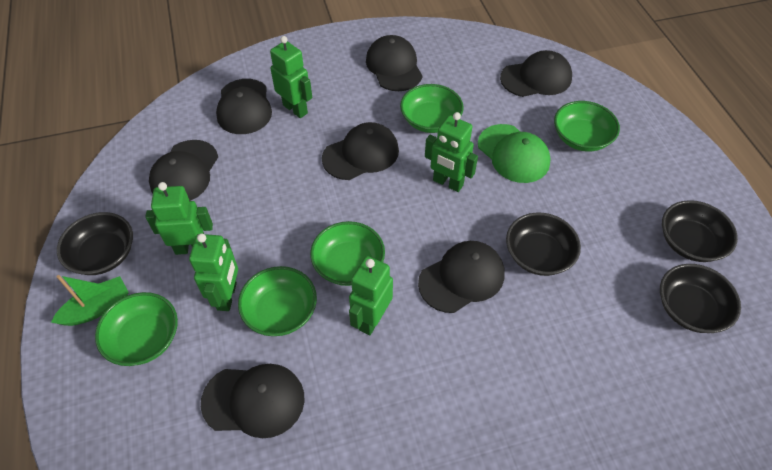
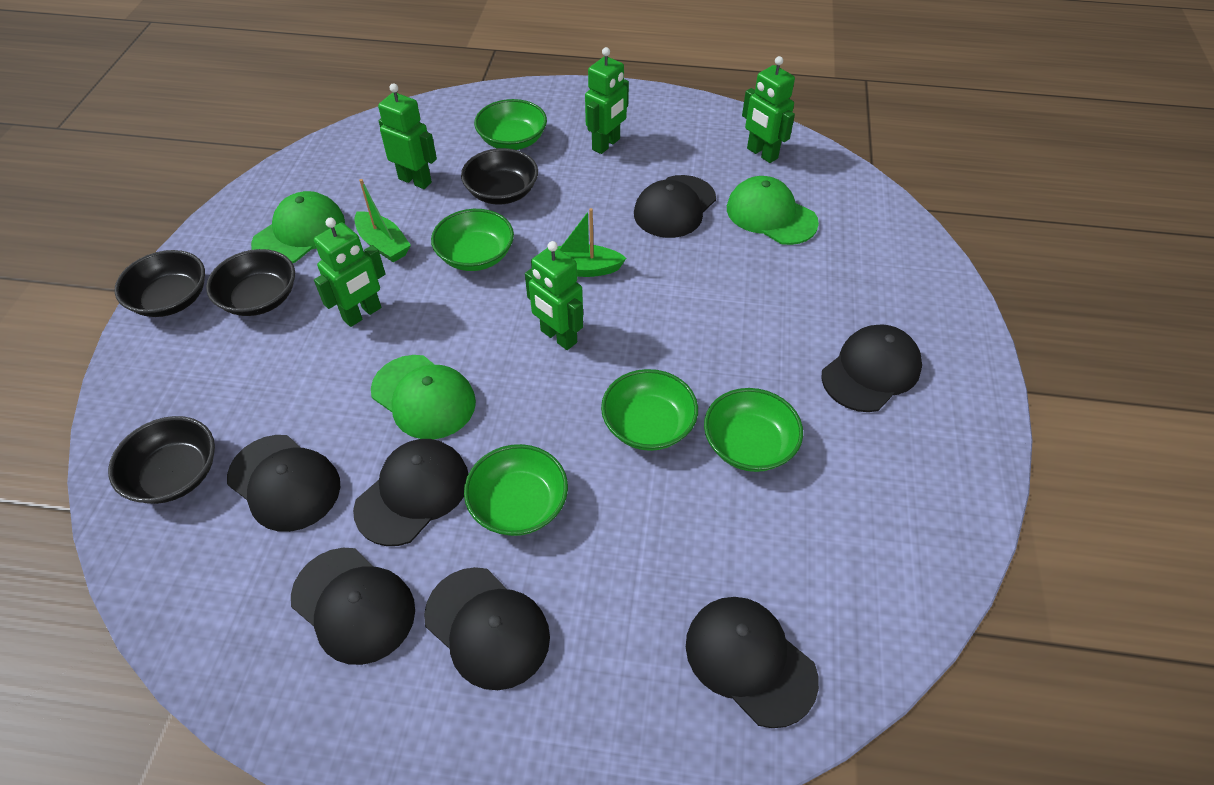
green boat: 1 -> 2
green cap: 1 -> 3

